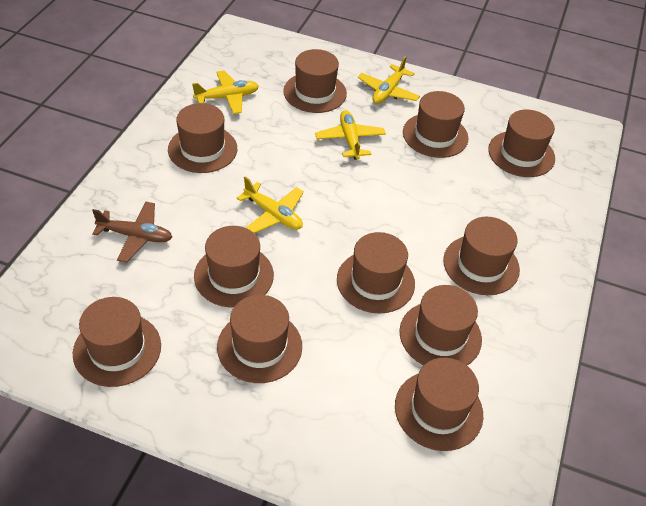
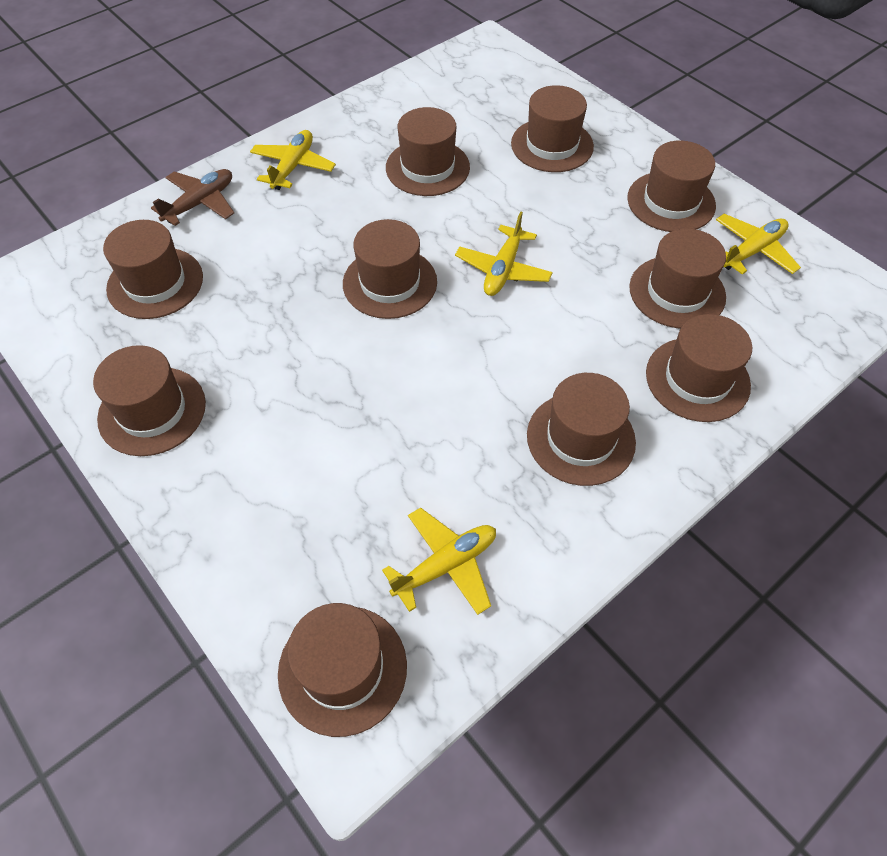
brown hat: 11 -> 10

